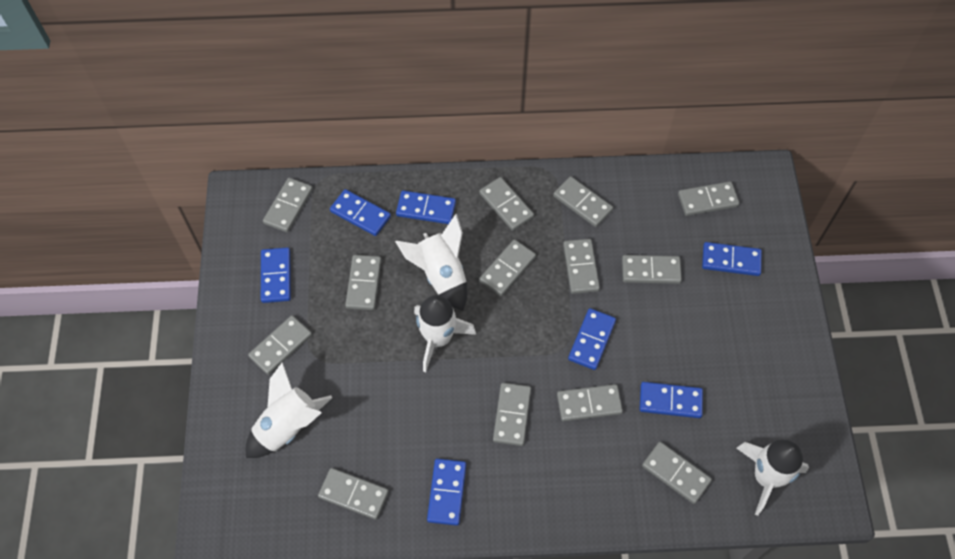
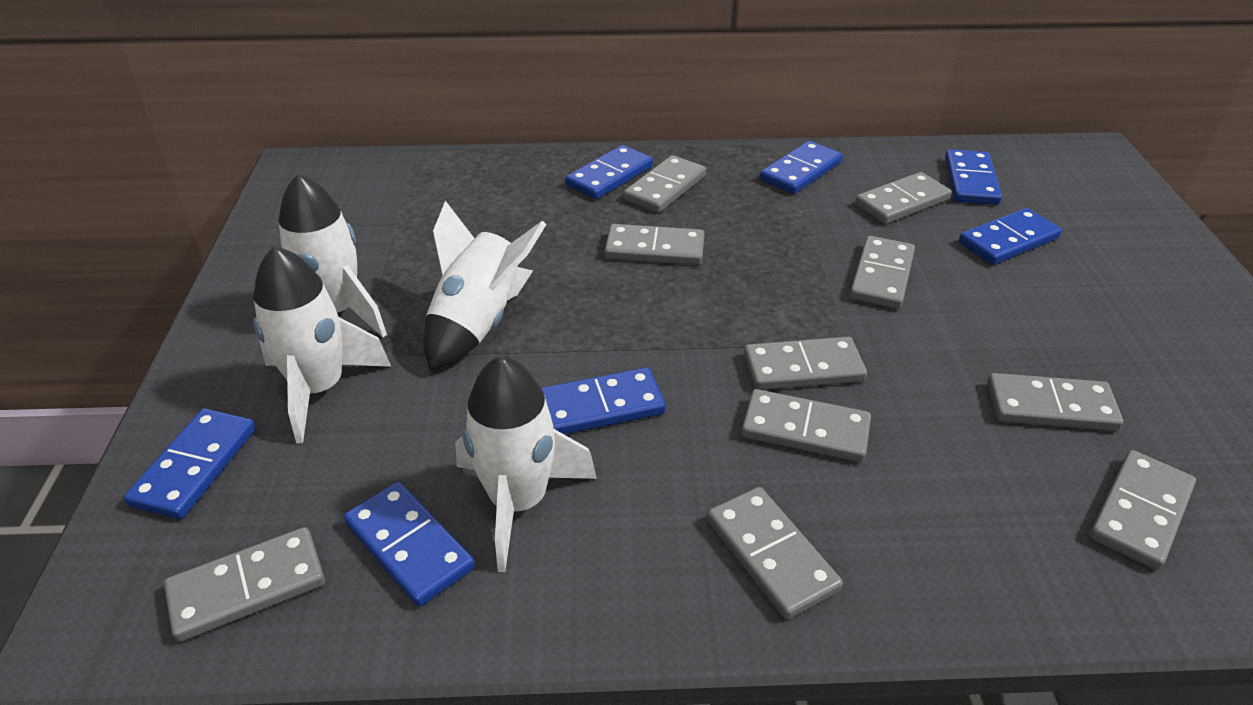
grey domino: 13 -> 10

